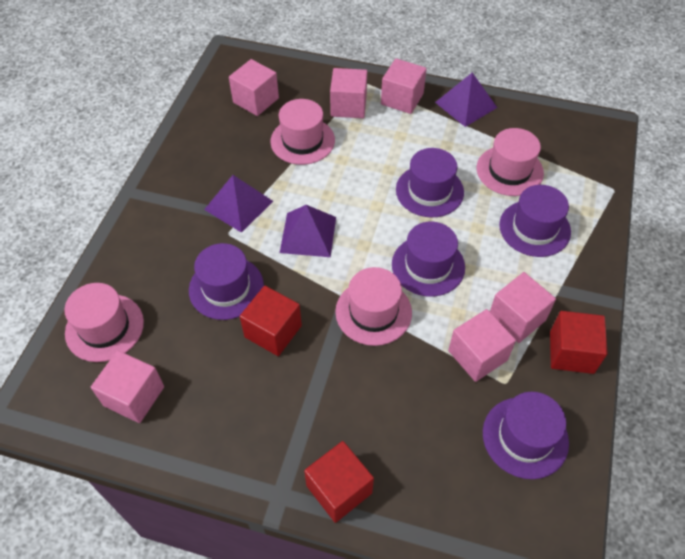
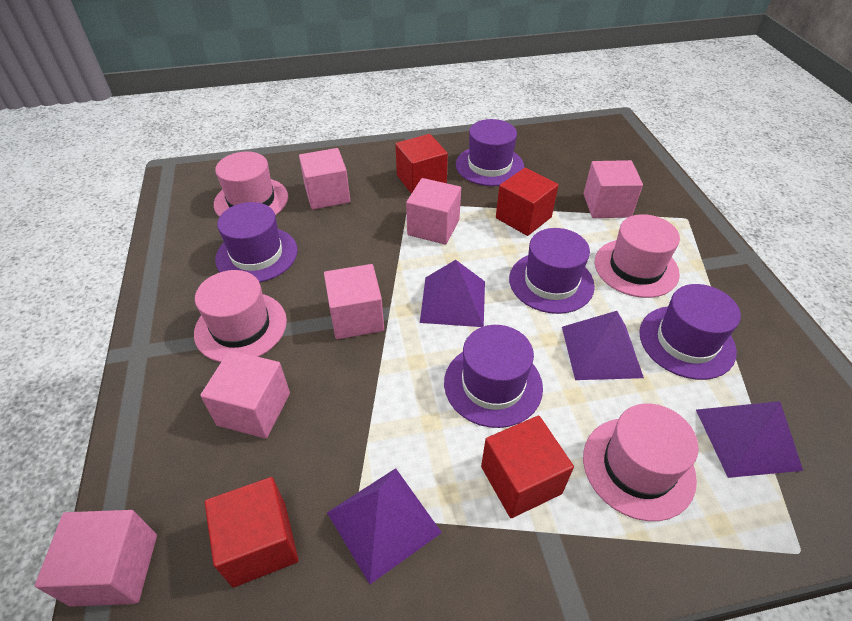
purple pyramid: 3 -> 4
red cube: 3 -> 4

